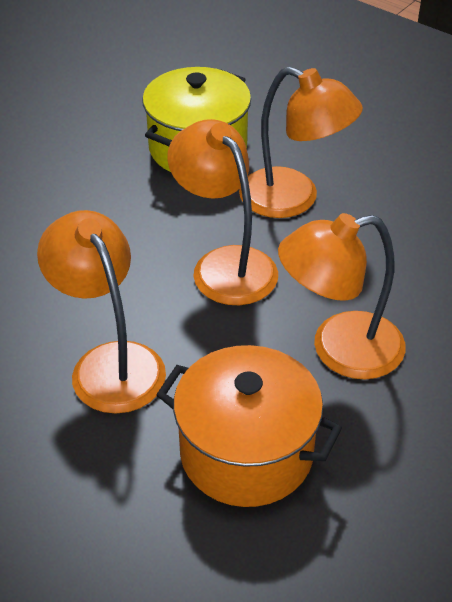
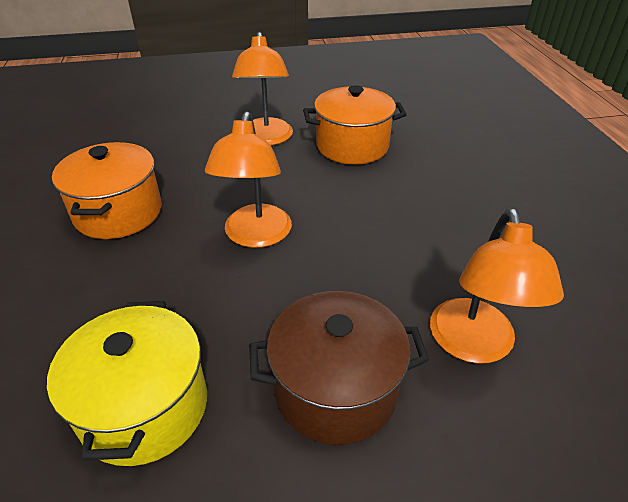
brown pot: 0 -> 1
orange lamp: 4 -> 3
orange pot: 1 -> 2

